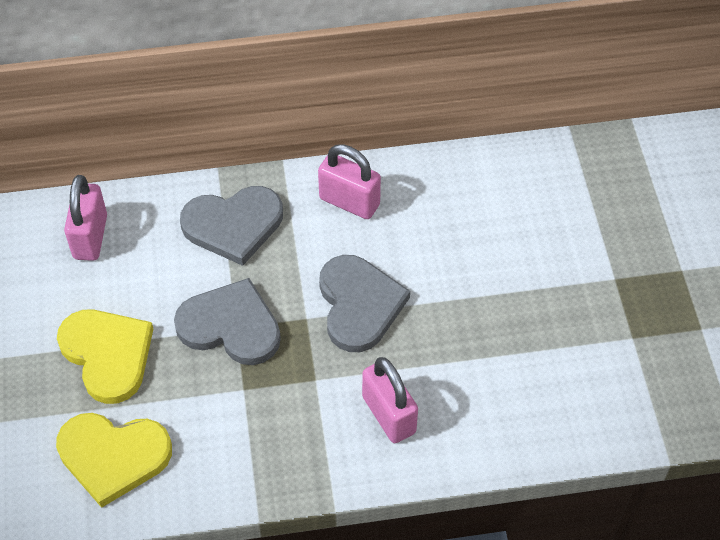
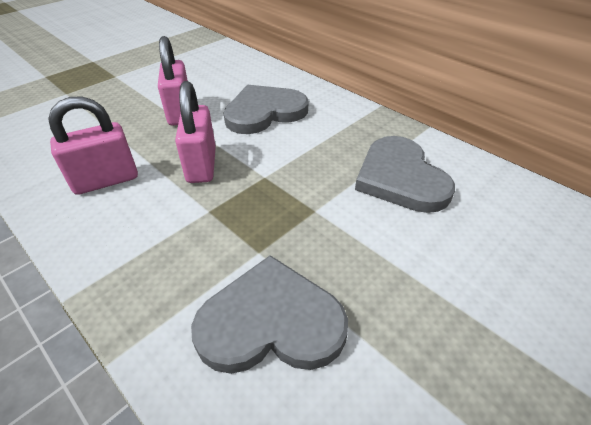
yellow heart: 2 -> 0

